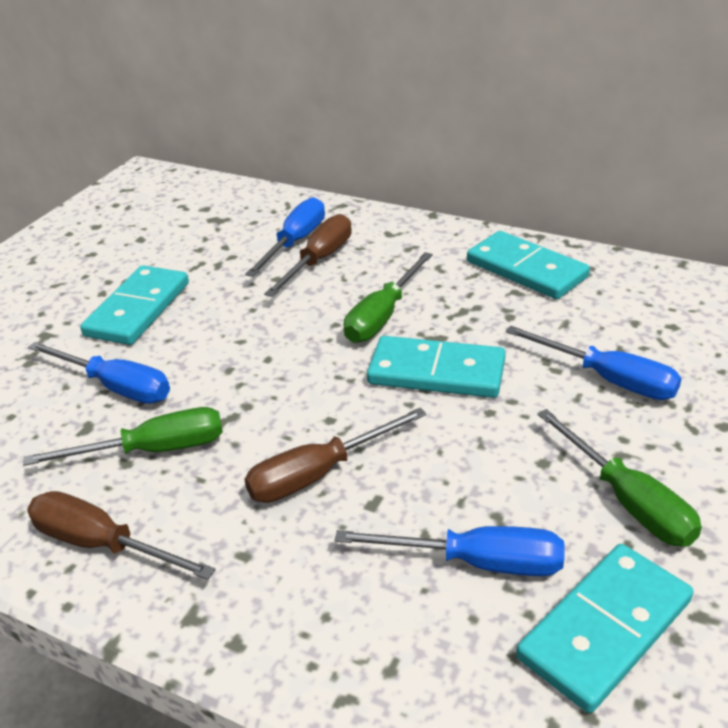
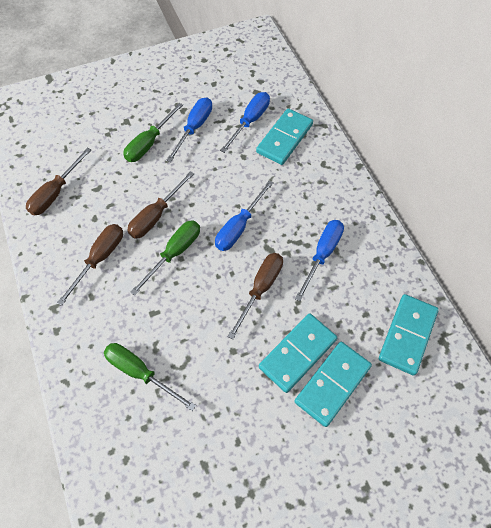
brown screwdriver: 3 -> 4

